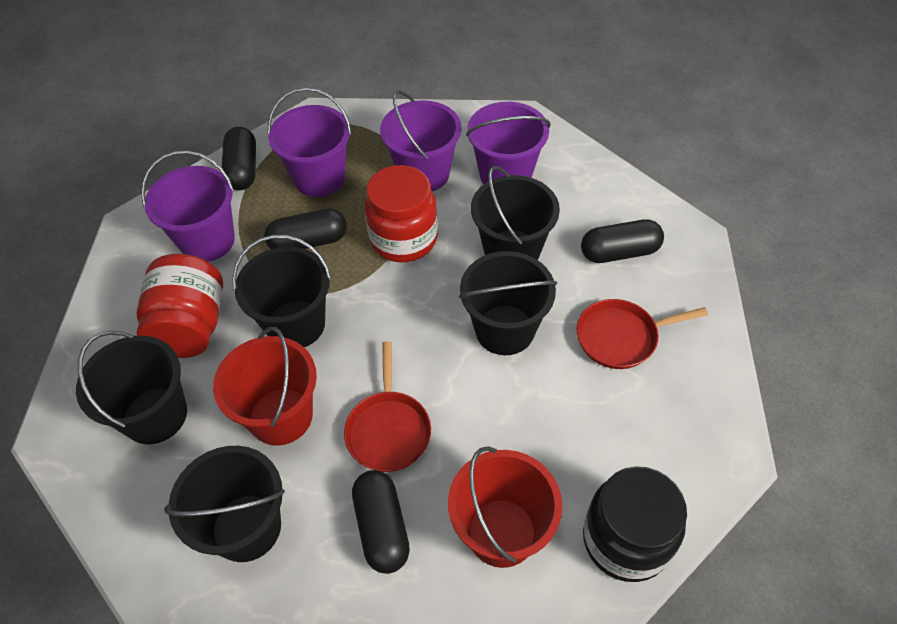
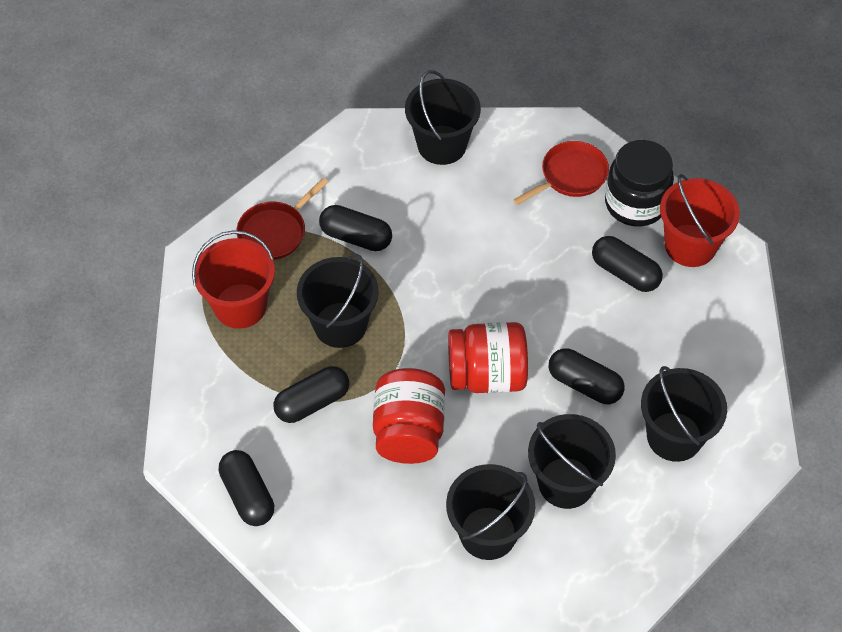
black capsule: 4 -> 5
purple bucket: 4 -> 0

